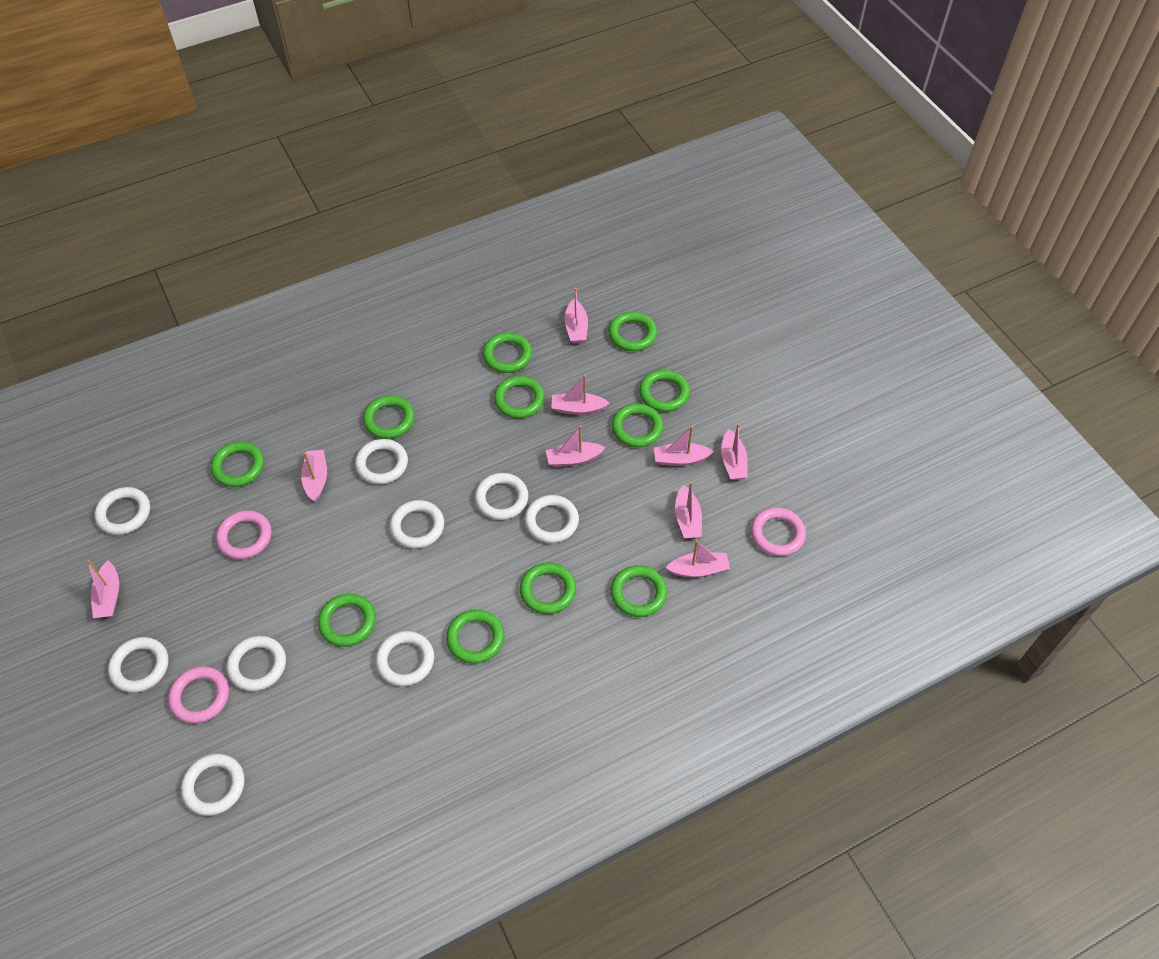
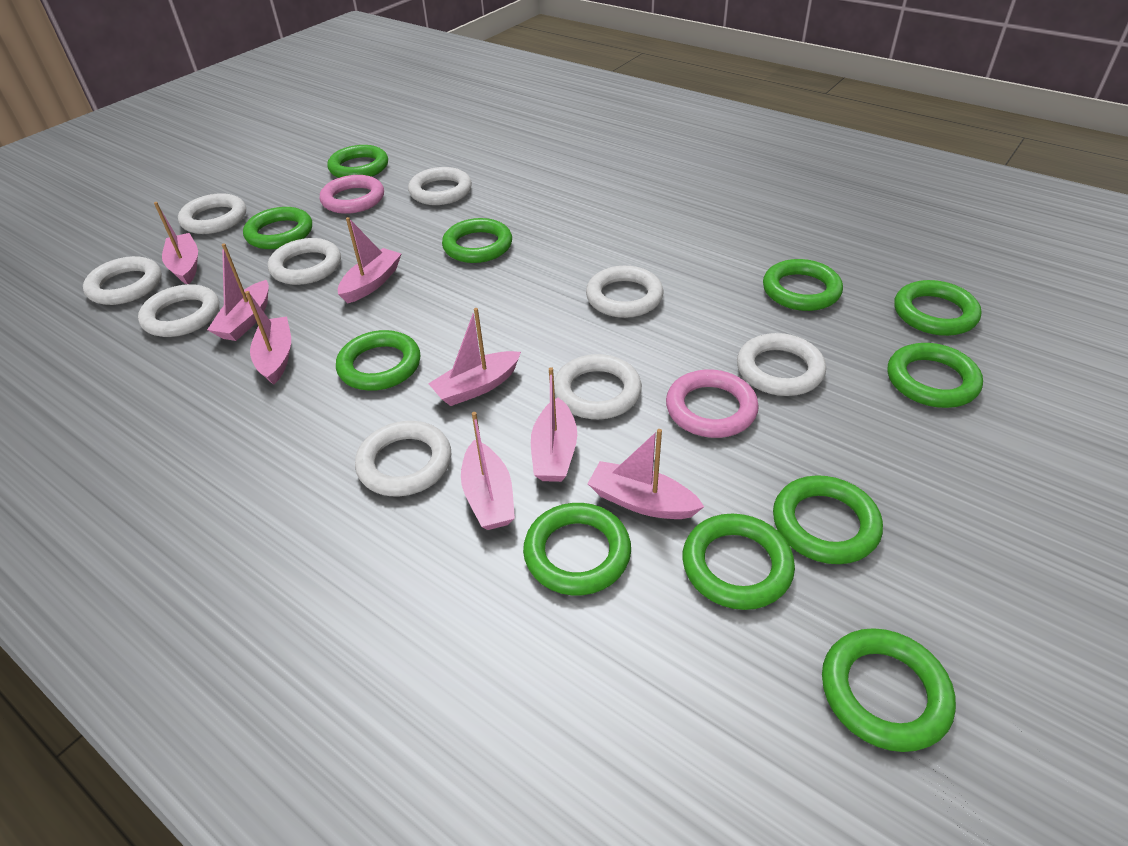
pink boat: 9 -> 8
pink ring: 3 -> 2

